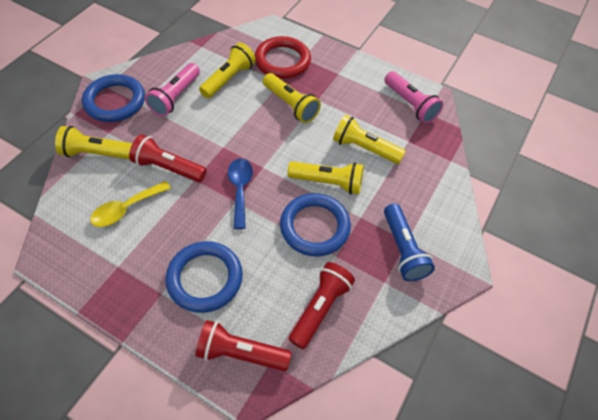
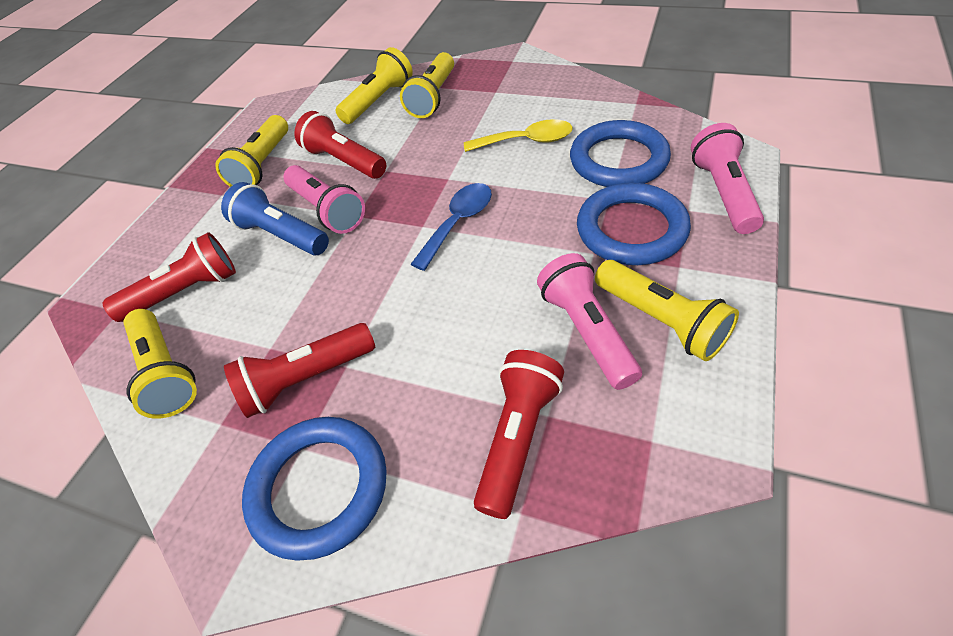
pink flashlight: 2 -> 3
red flashlight: 3 -> 4
red ring: 1 -> 0

